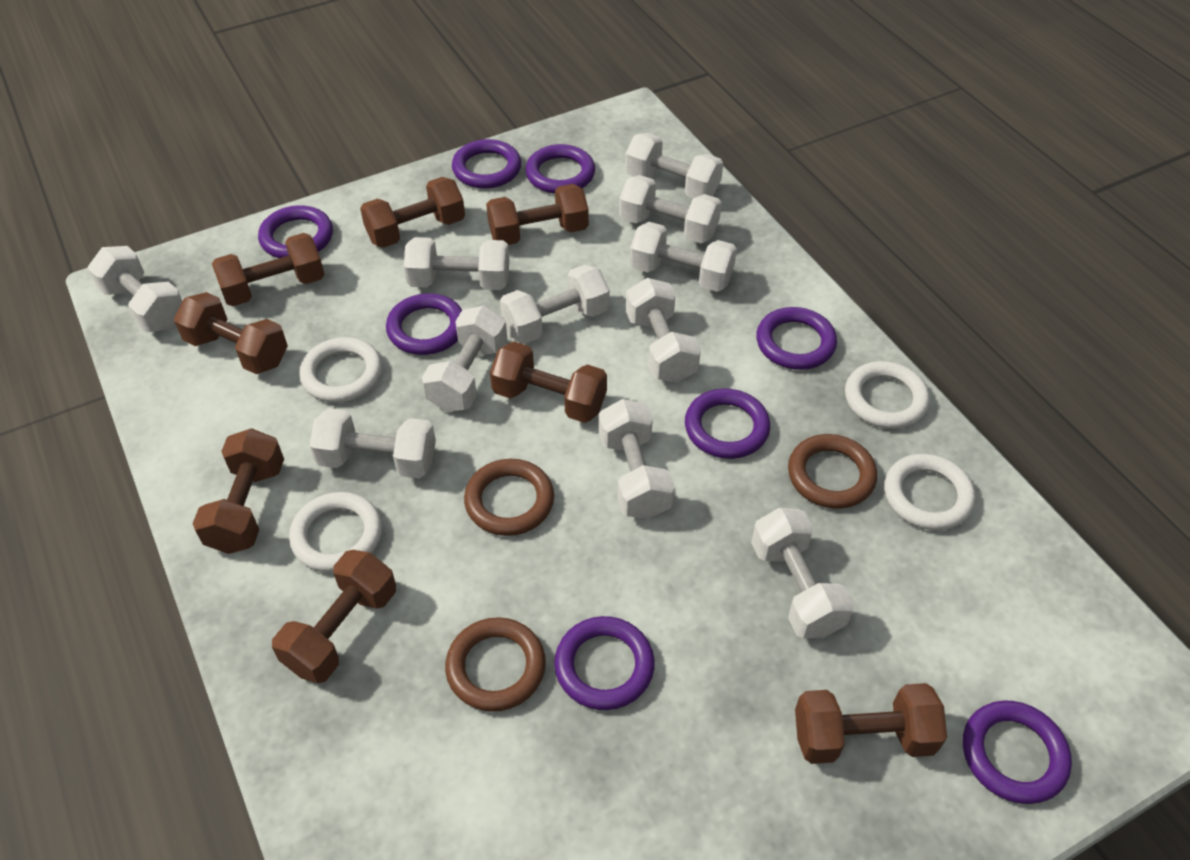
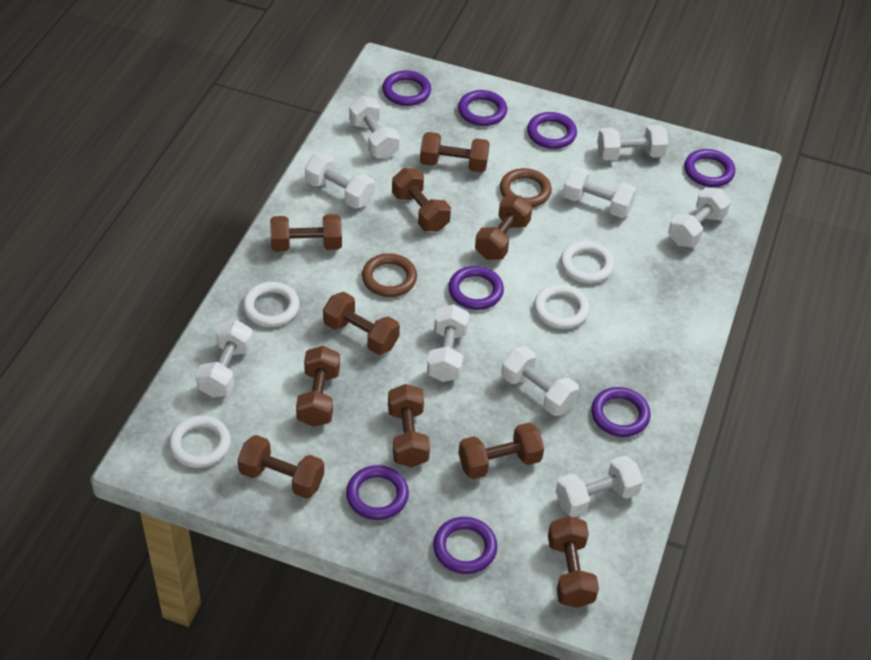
brown dumbbell: 8 -> 10
brown ring: 3 -> 2
white dumbbell: 11 -> 9

